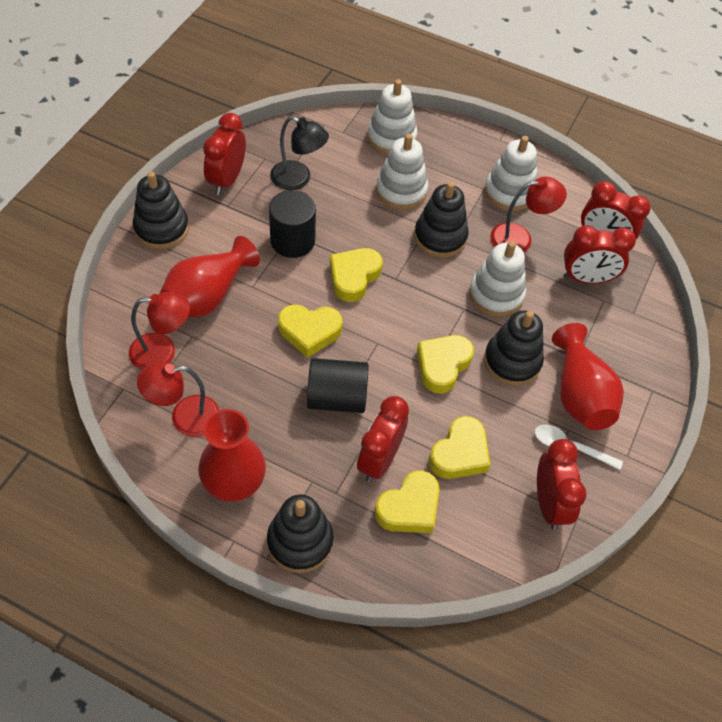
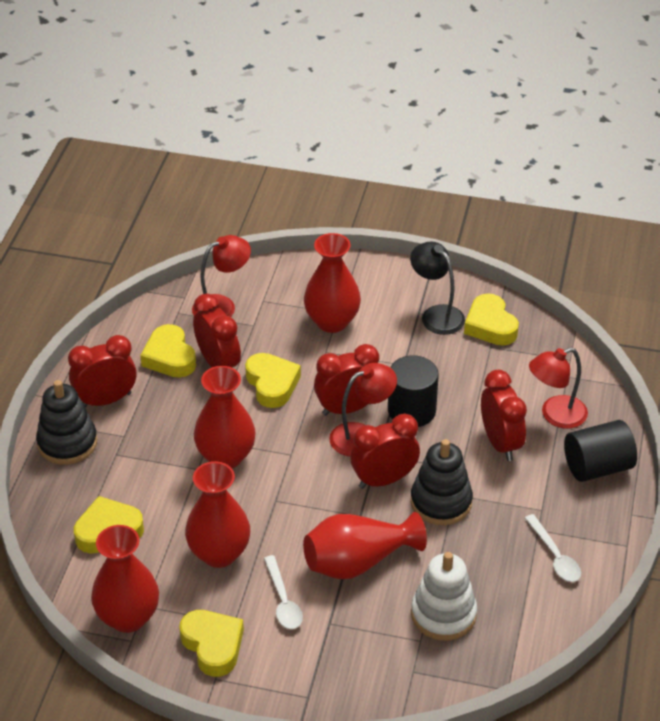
black stacking toy: 4 -> 2
red vase: 3 -> 5
white spoon: 1 -> 2
white stacking toy: 4 -> 1

